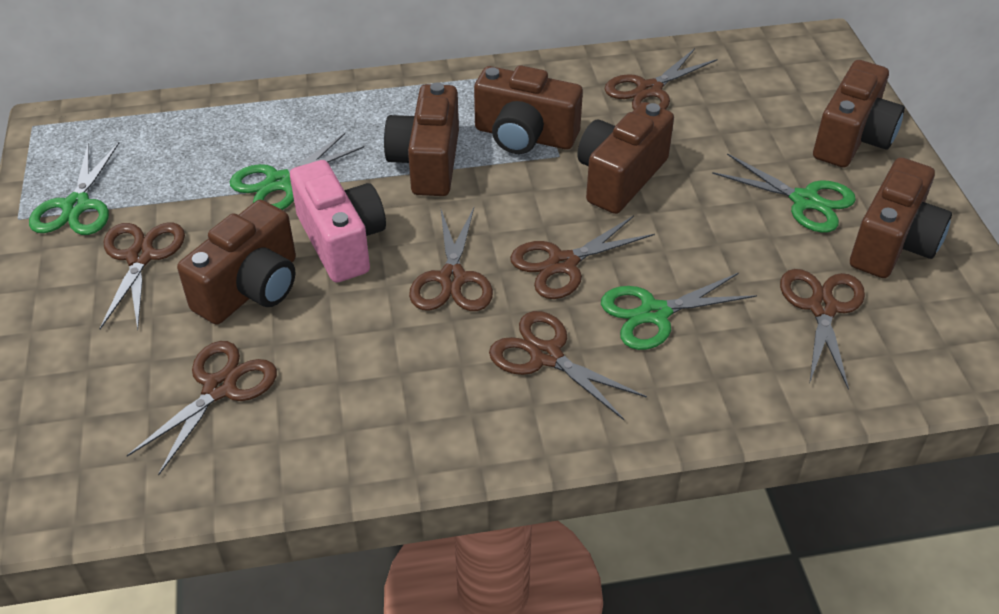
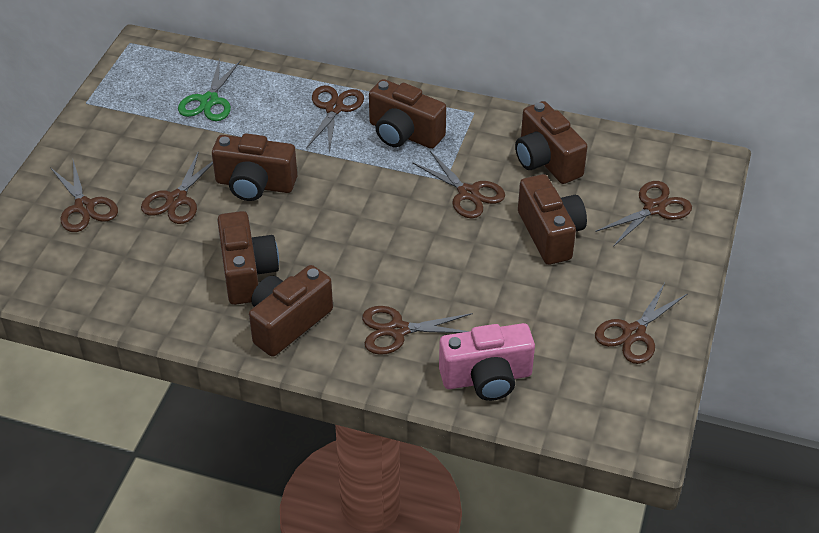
green scissors: 4 -> 1

